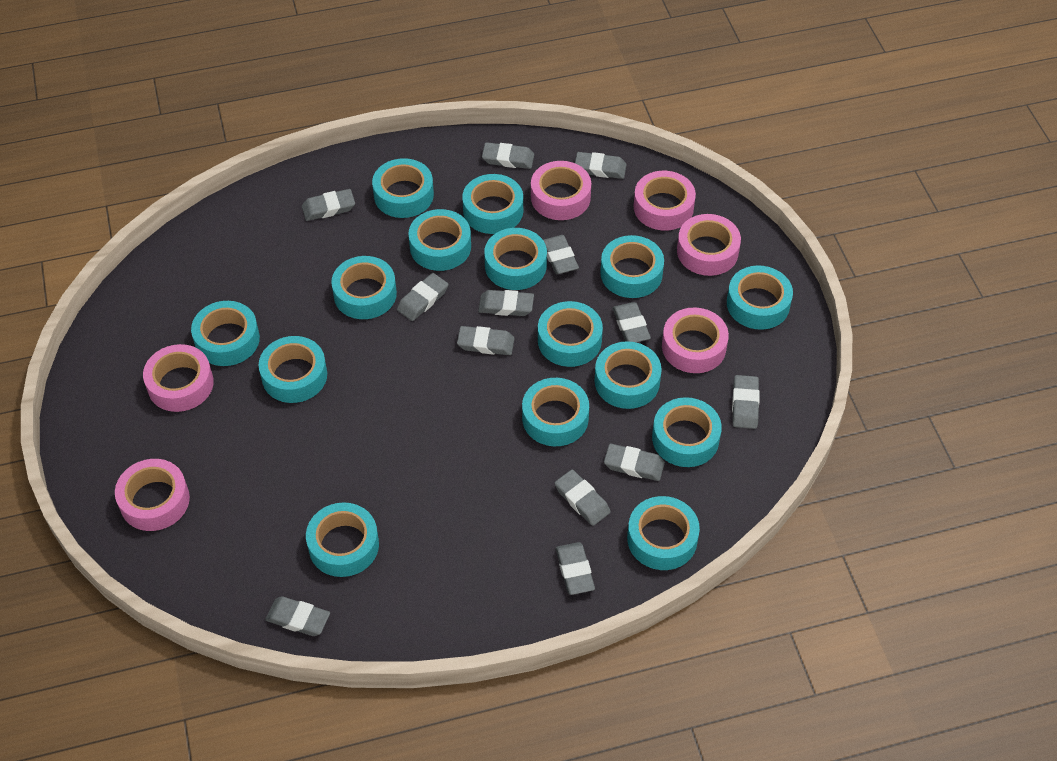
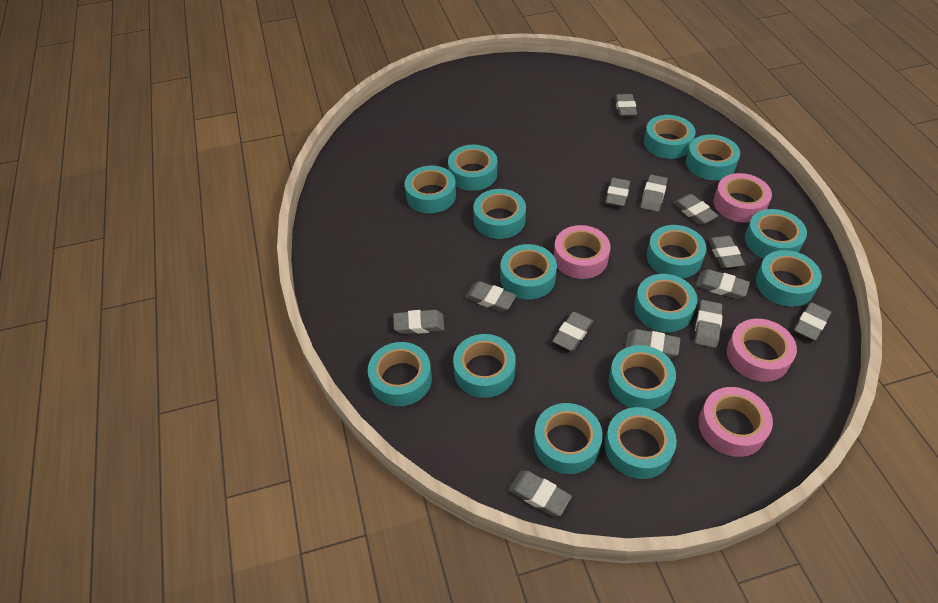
pink tape: 6 -> 4

